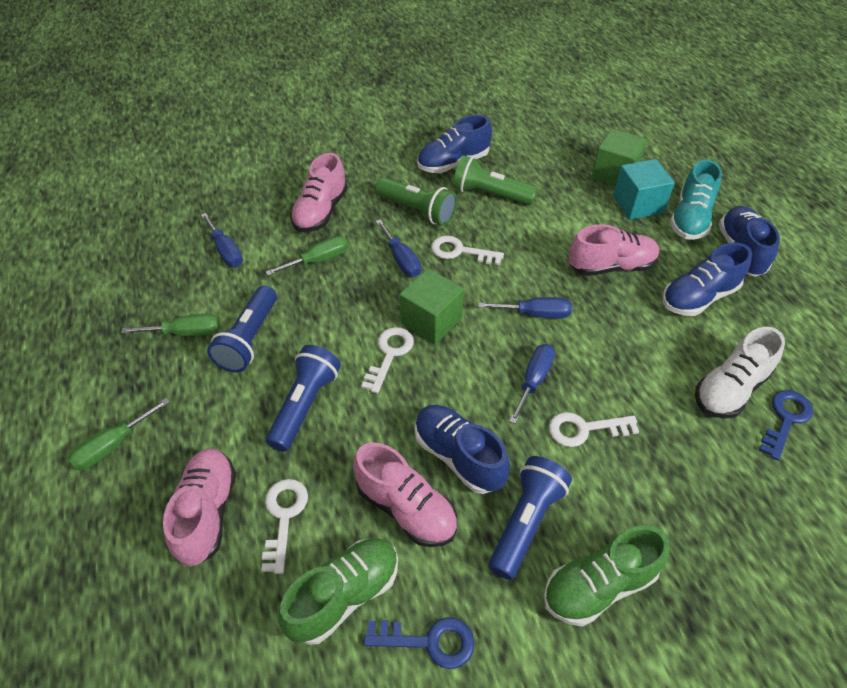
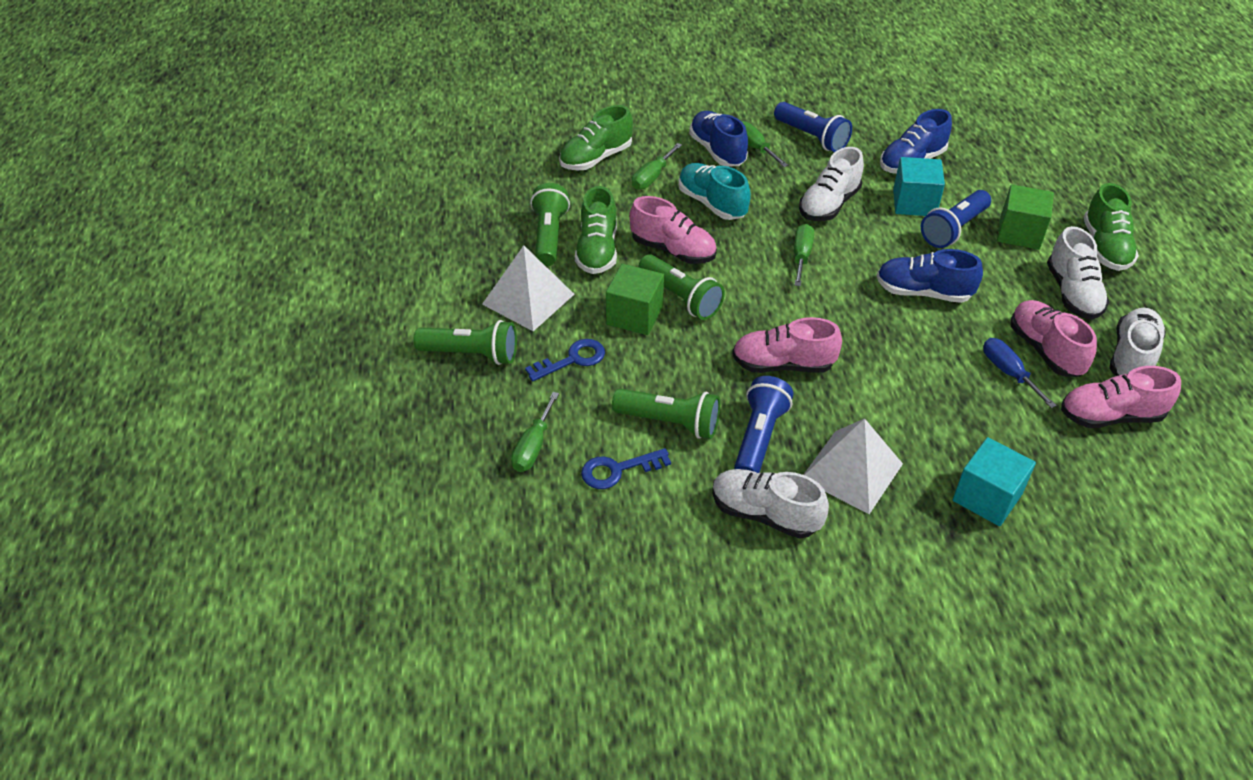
blue screwdriver: 4 -> 1
blue shoe: 4 -> 3
green flashlight: 2 -> 4
green screwdriver: 3 -> 4
green shoe: 2 -> 3
turquoise cube: 1 -> 2
white key: 4 -> 0
white pyramid: 0 -> 2
white shoe: 1 -> 4

